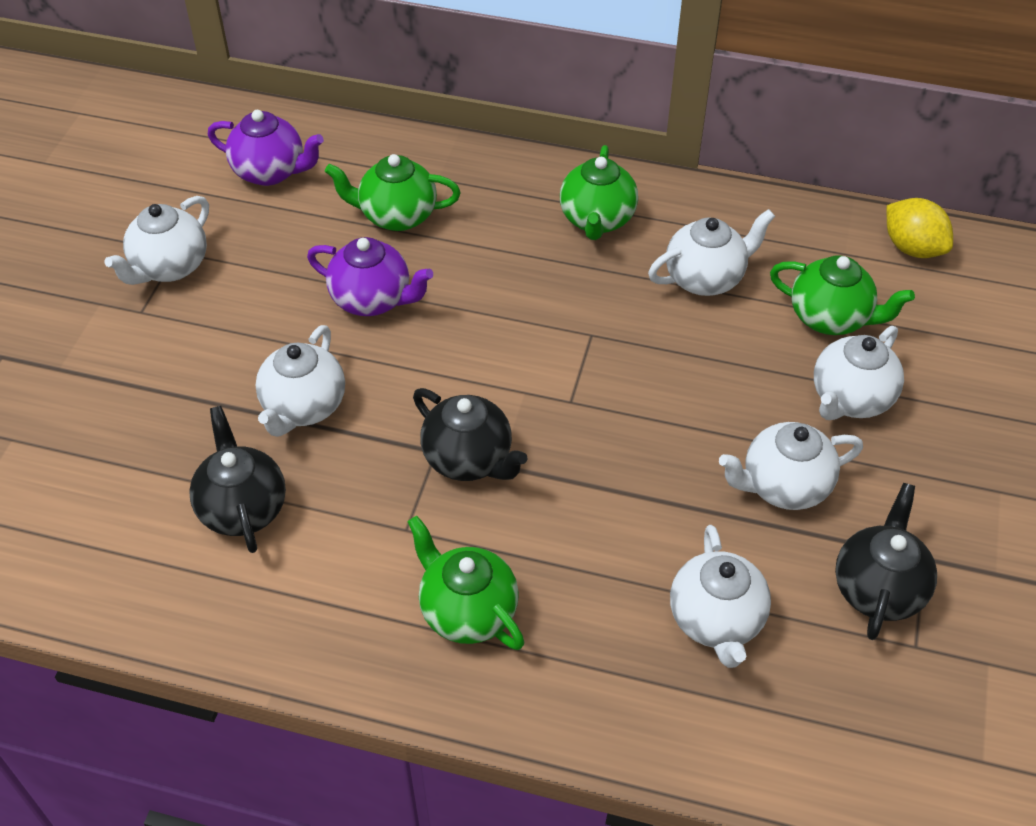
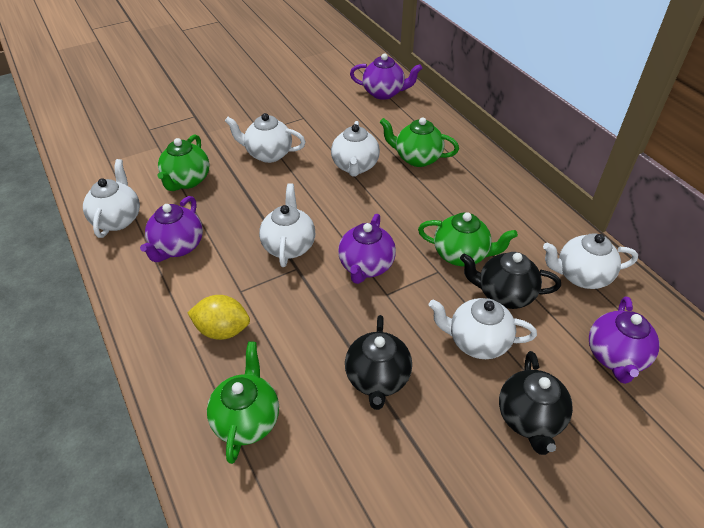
purple teapot: 2 -> 4

